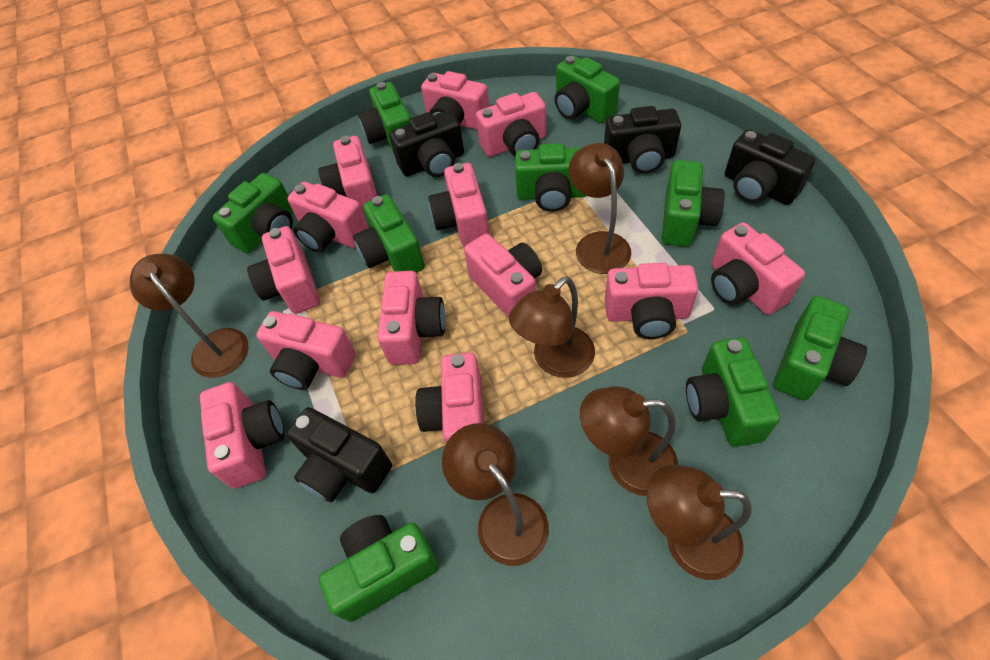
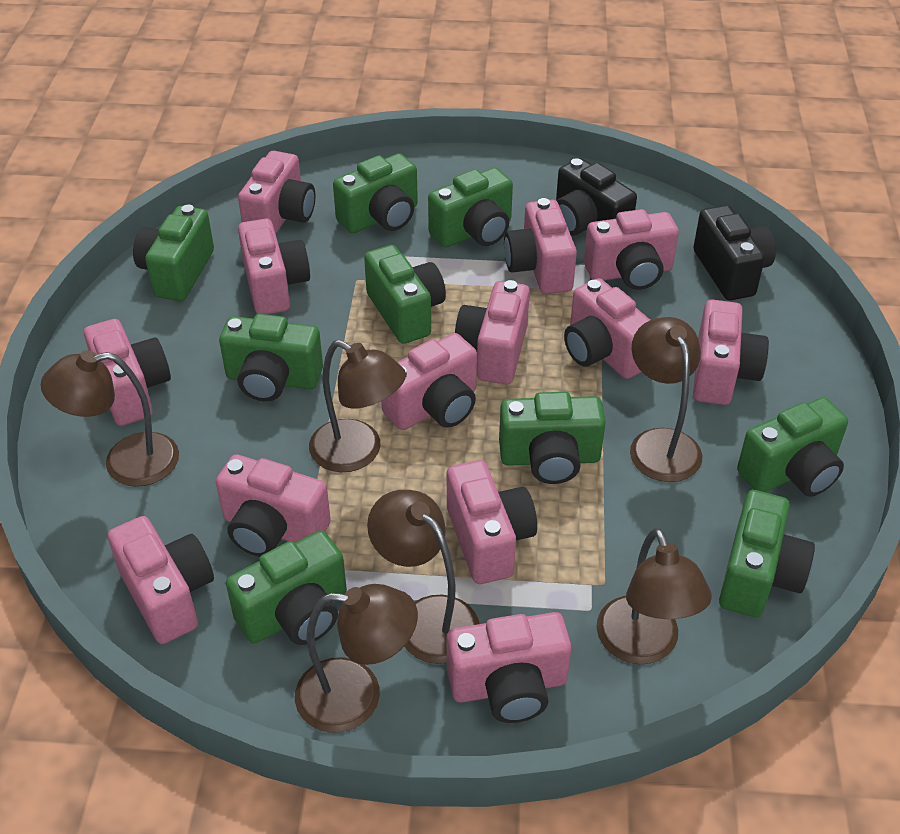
black camera: 4 -> 2

